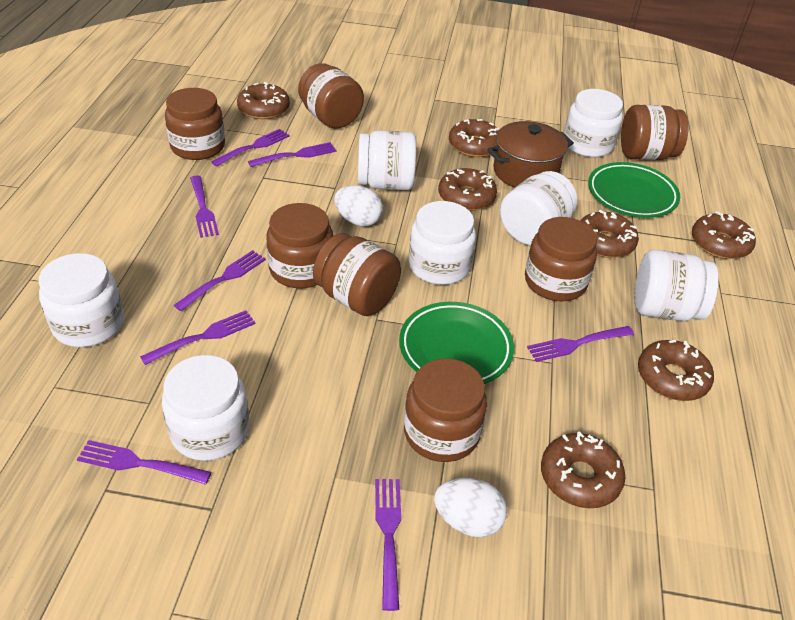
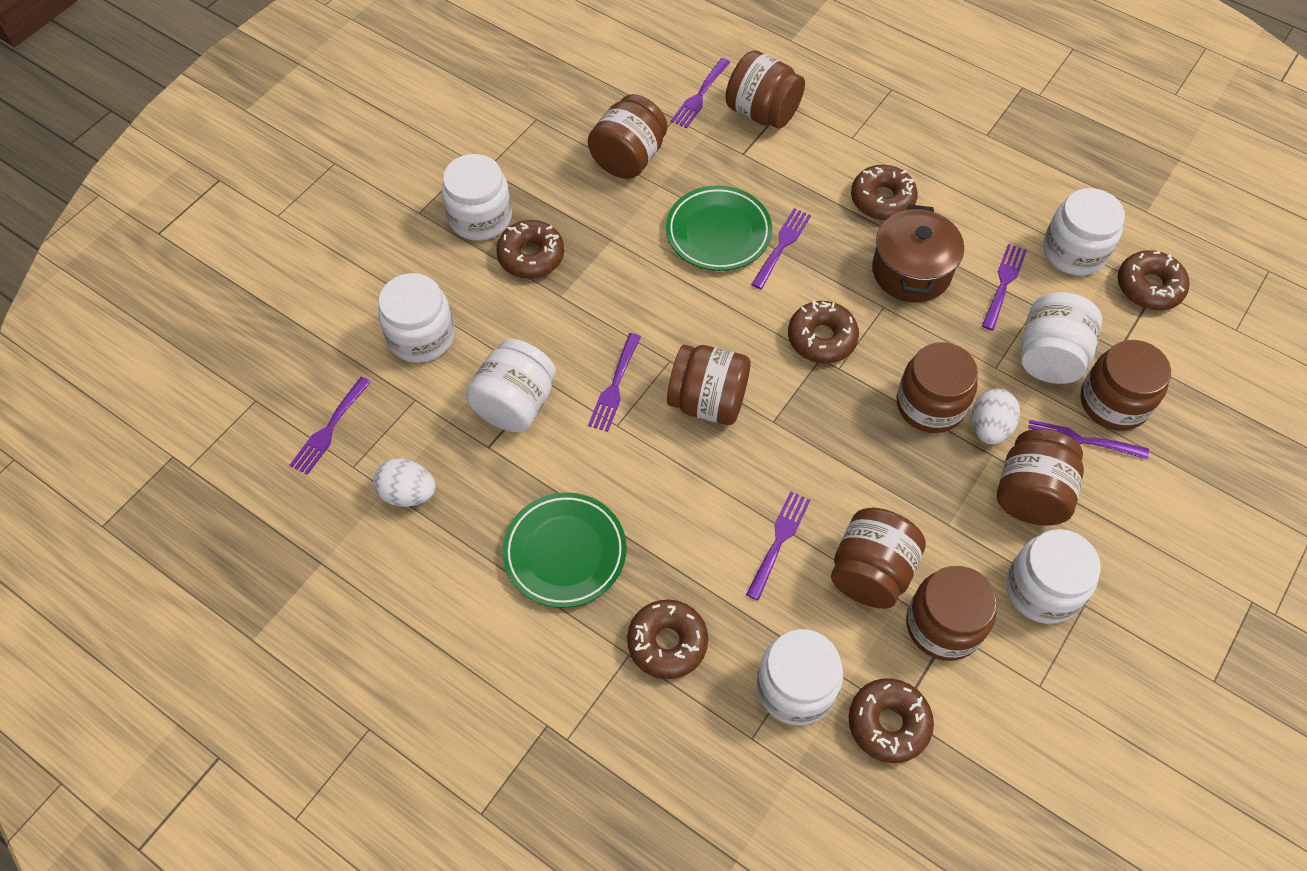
brown donut: 7 -> 6
brown jar: 7 -> 8
purple fork: 8 -> 7

